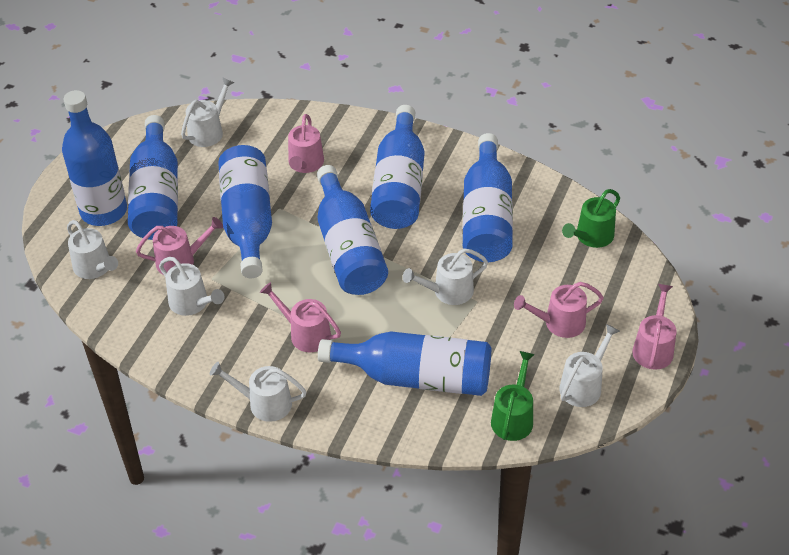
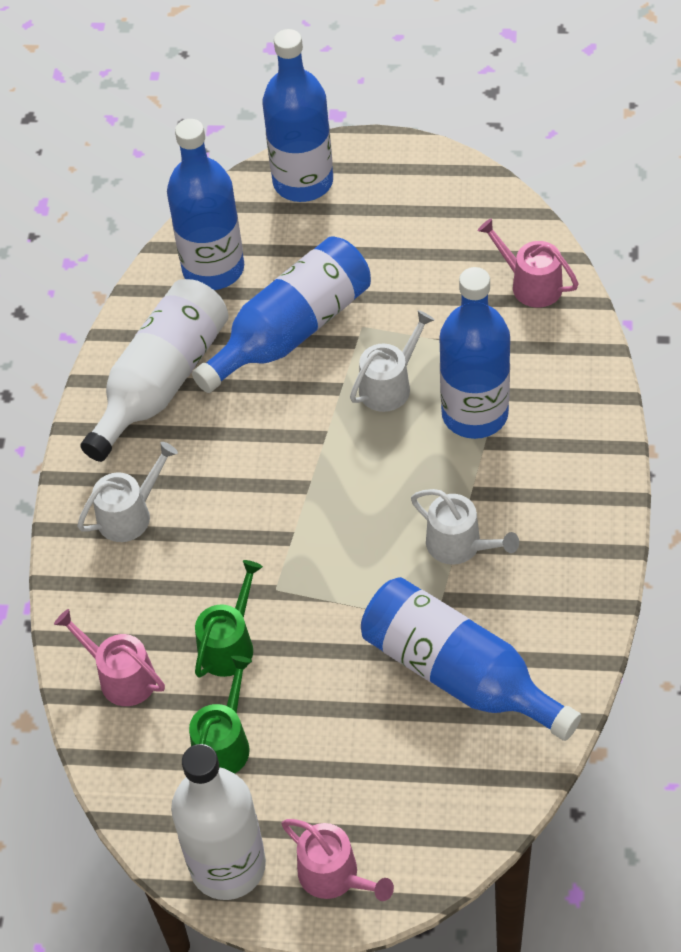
blue bottle: 7 -> 5
pink watering can: 5 -> 3
white bottle: 0 -> 2
white watering can: 6 -> 3

